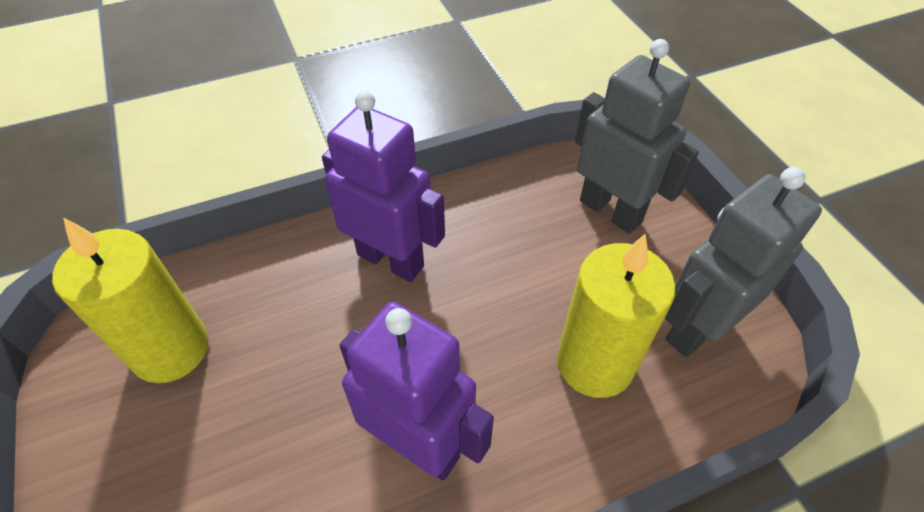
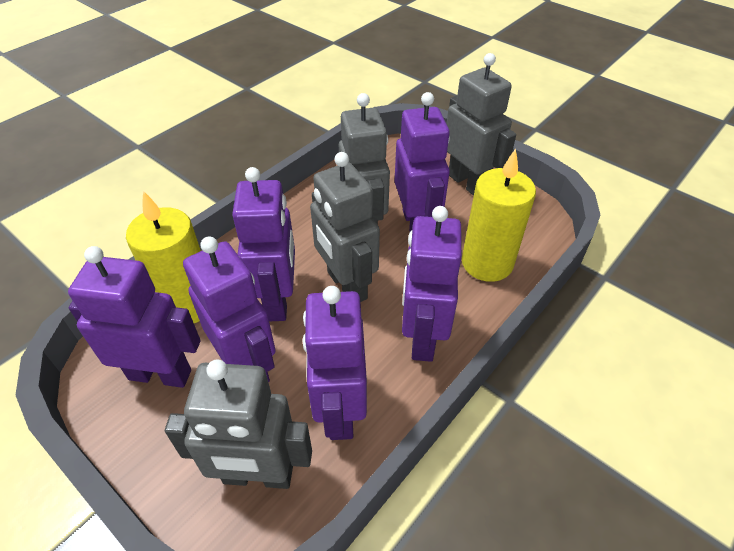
grey robot: 2 -> 4
purple robot: 2 -> 6

